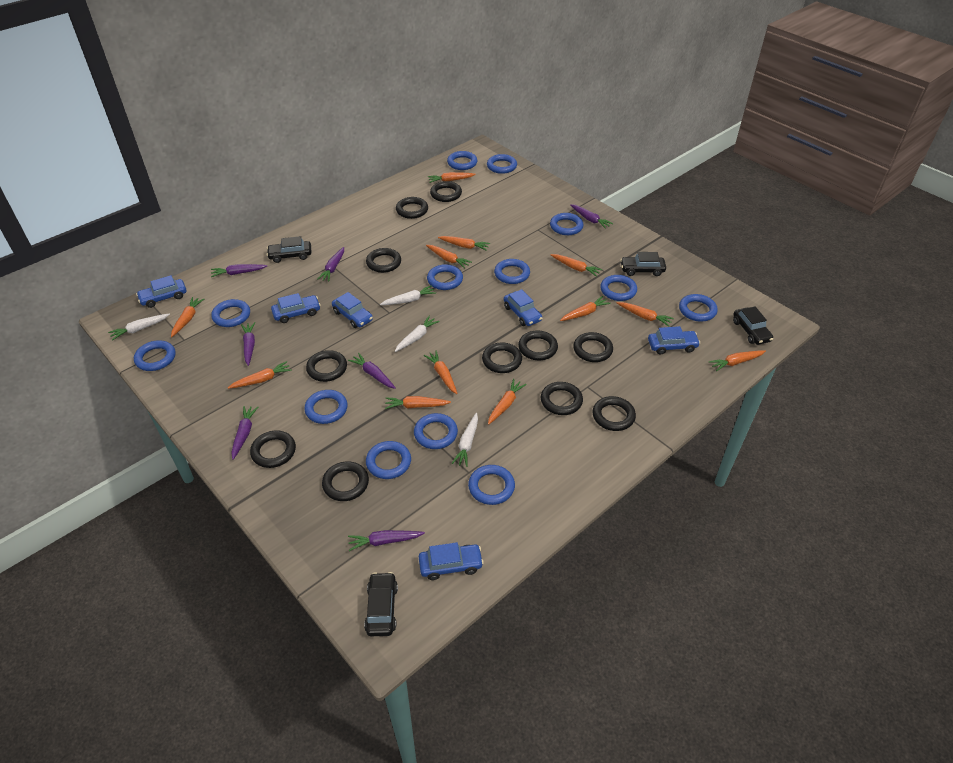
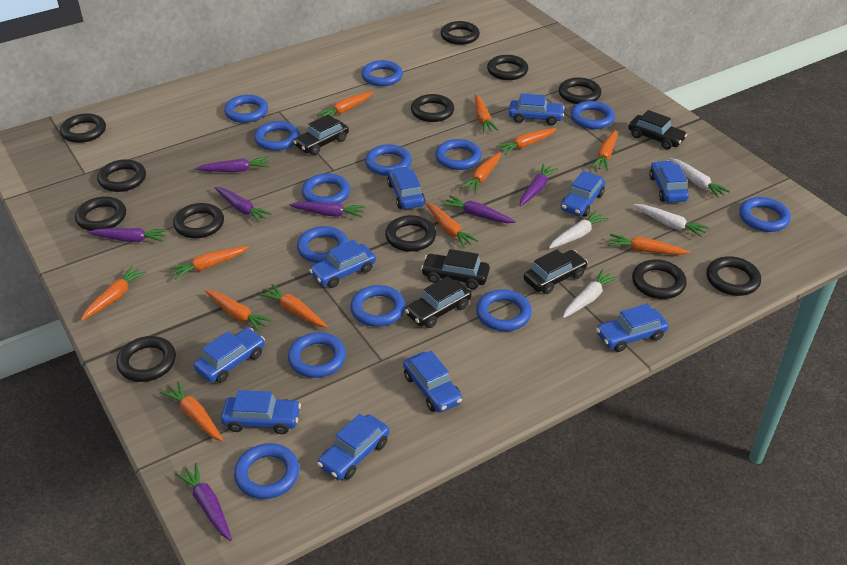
black car: 4 -> 5
black ring: 11 -> 12
blue car: 6 -> 10

